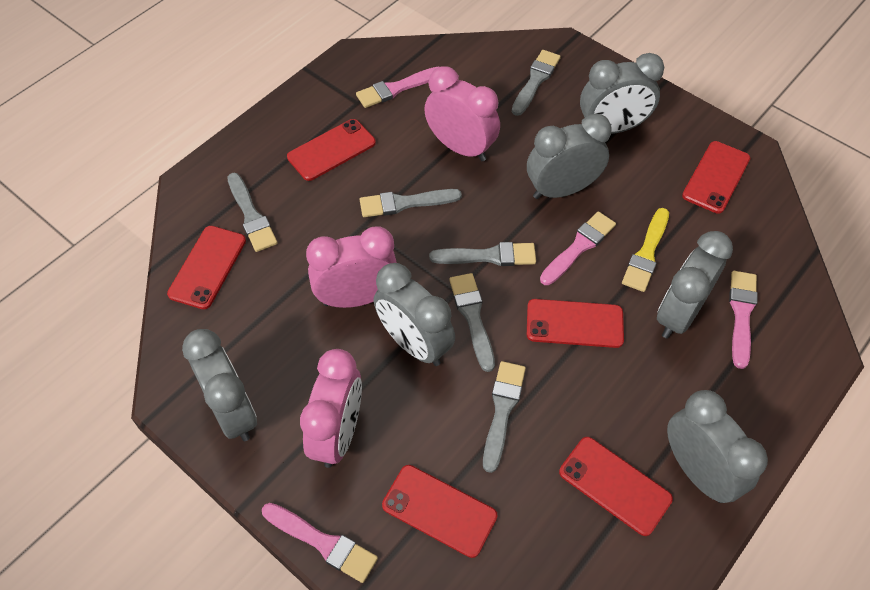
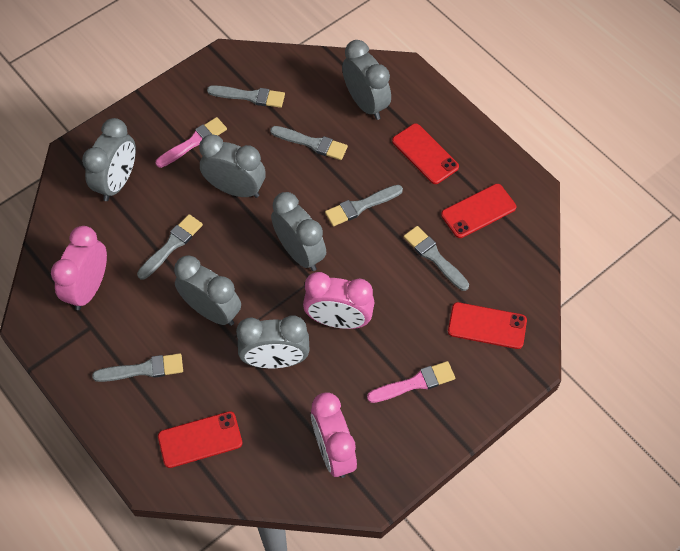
pink brush: 4 -> 2
red phone: 6 -> 4
yellow brush: 1 -> 0

